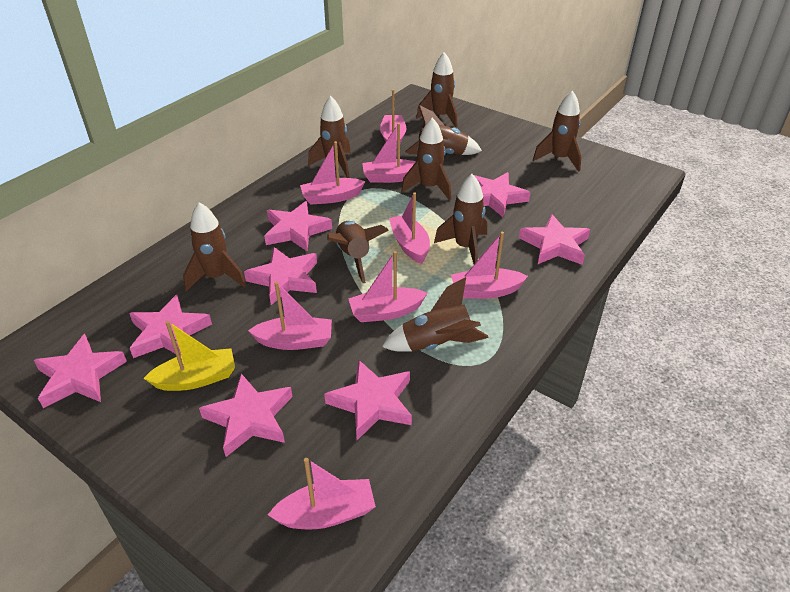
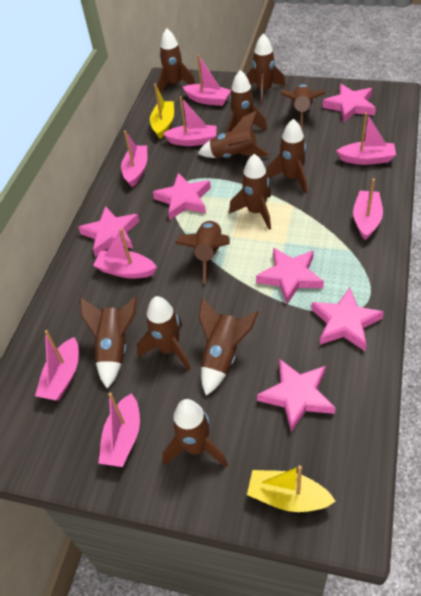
brown rocket: 9 -> 12
pink star: 8 -> 6
yellow boat: 1 -> 2

